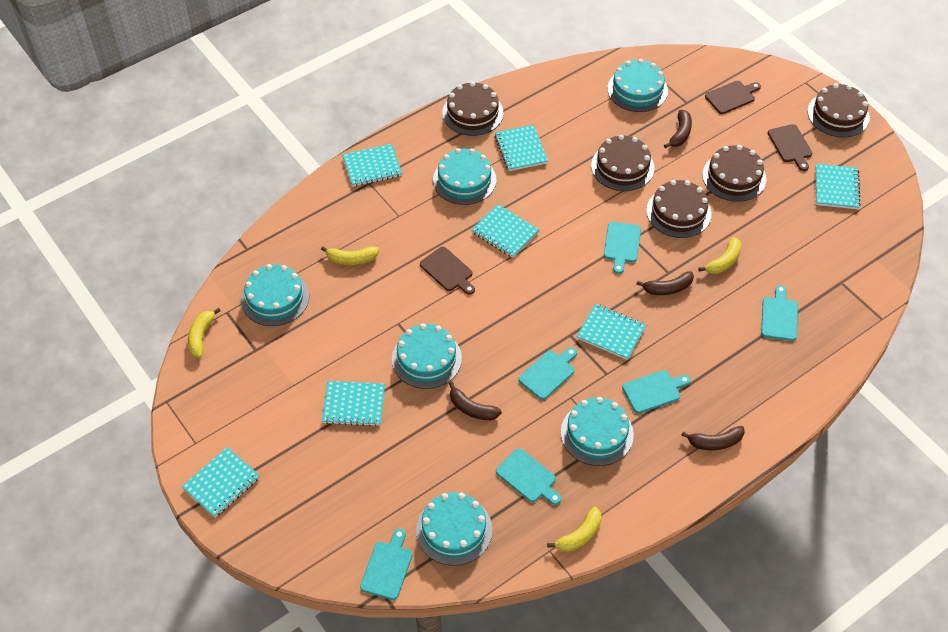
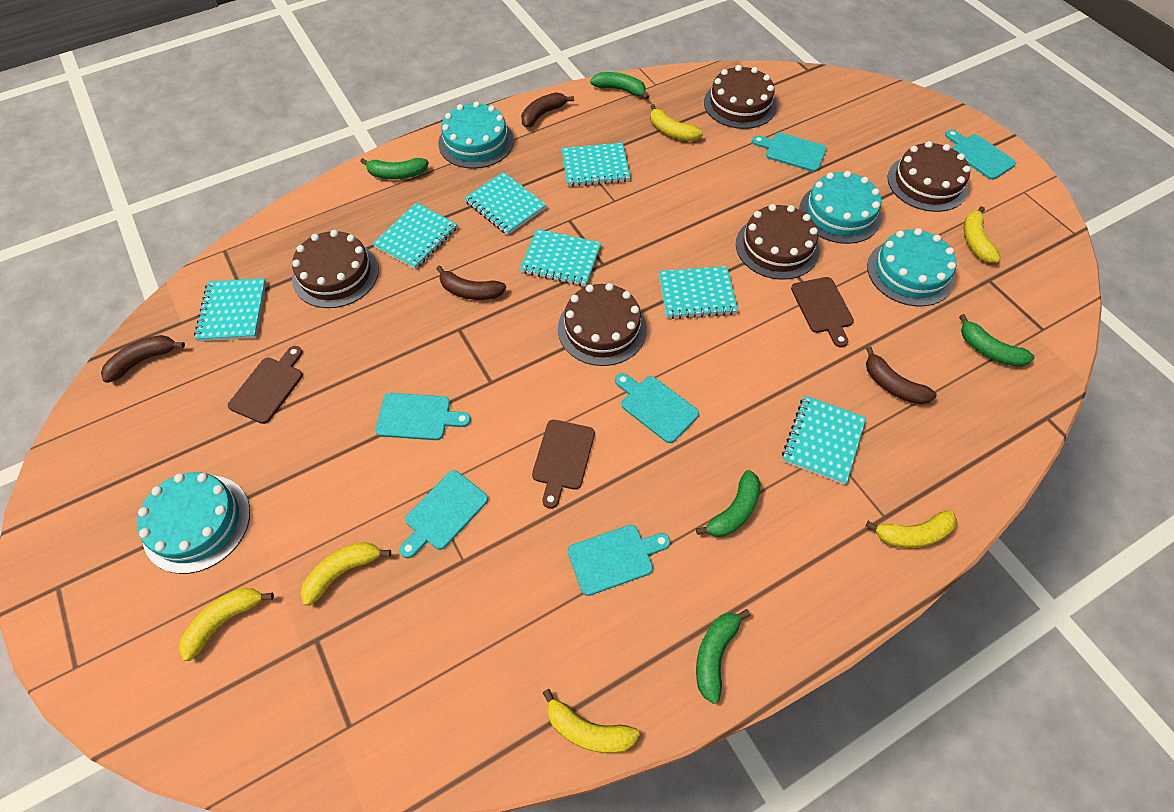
green banana: 0 -> 5
turquoise cake: 6 -> 4
yellow banana: 4 -> 6

